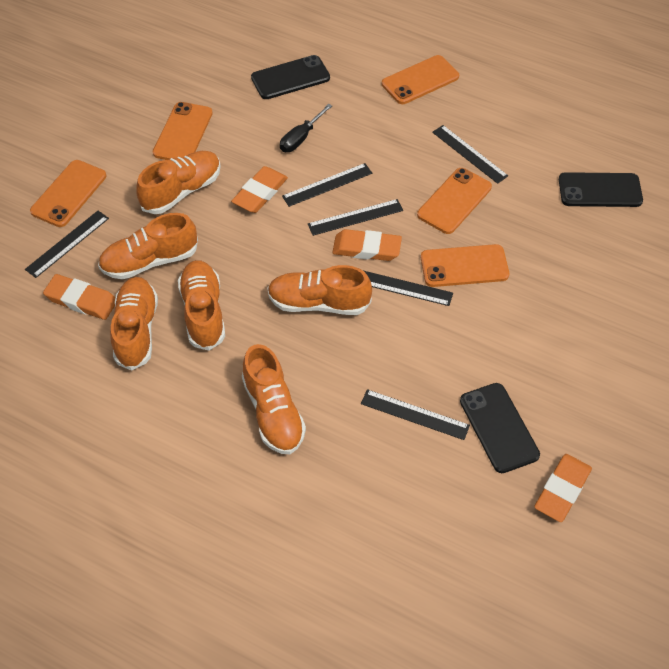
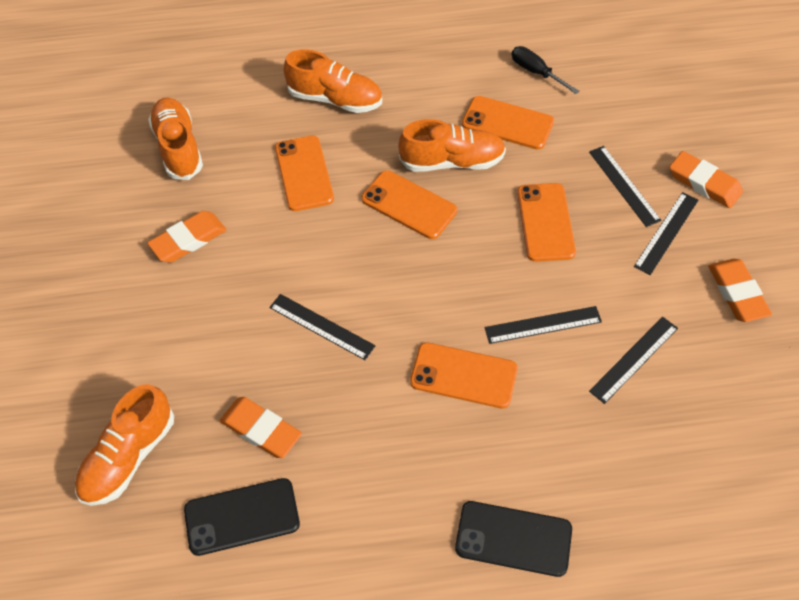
black phone: 3 -> 2
black ruler: 6 -> 5
orange shoe: 6 -> 4

